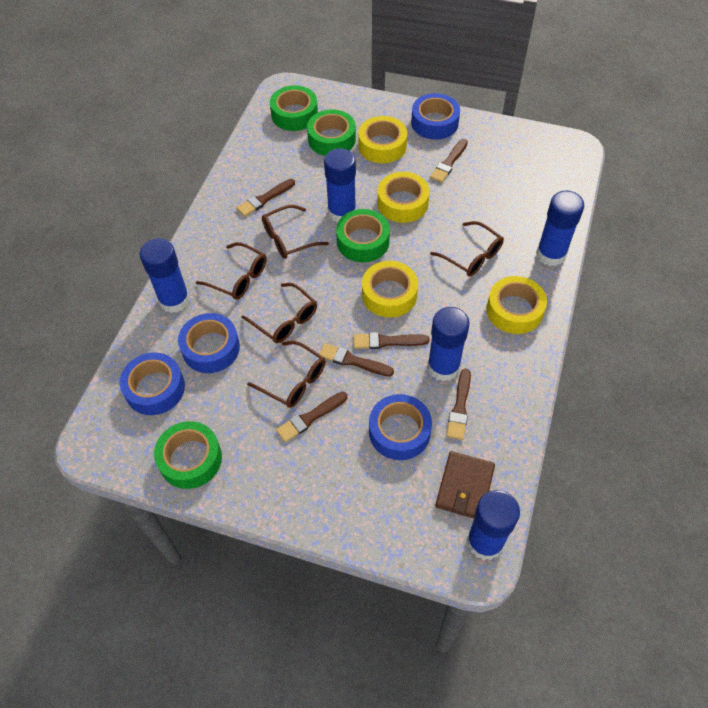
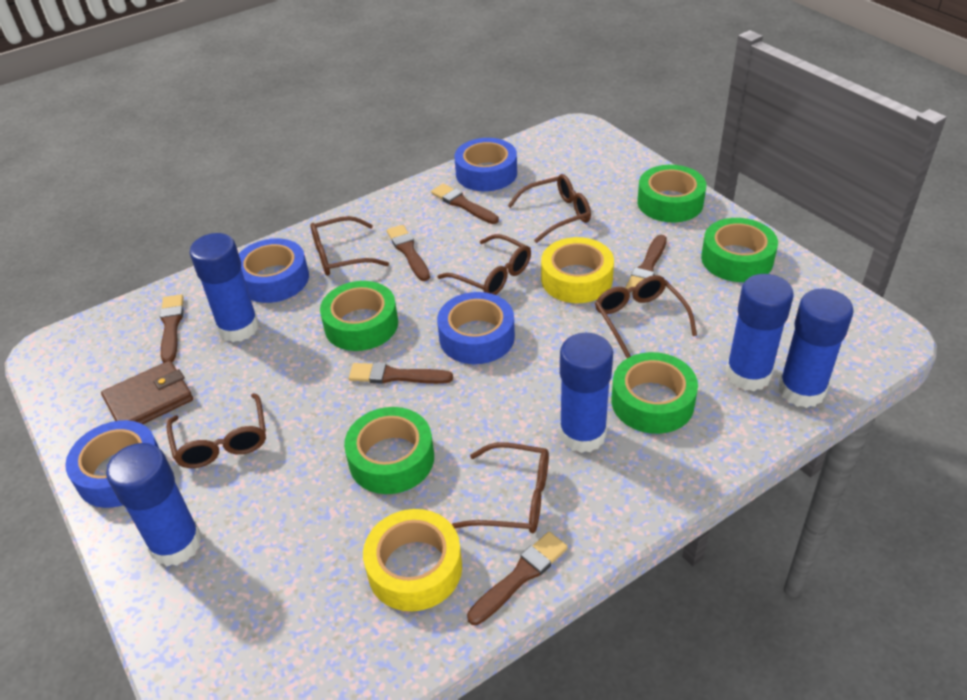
brown glasses: 5 -> 6
green tape: 4 -> 5
yellow tape: 4 -> 2

